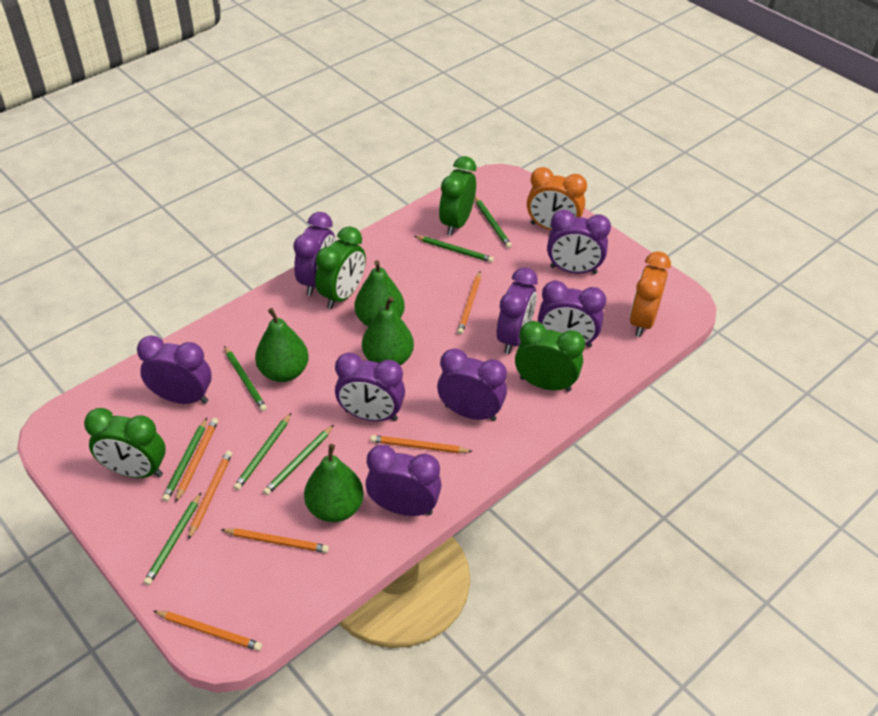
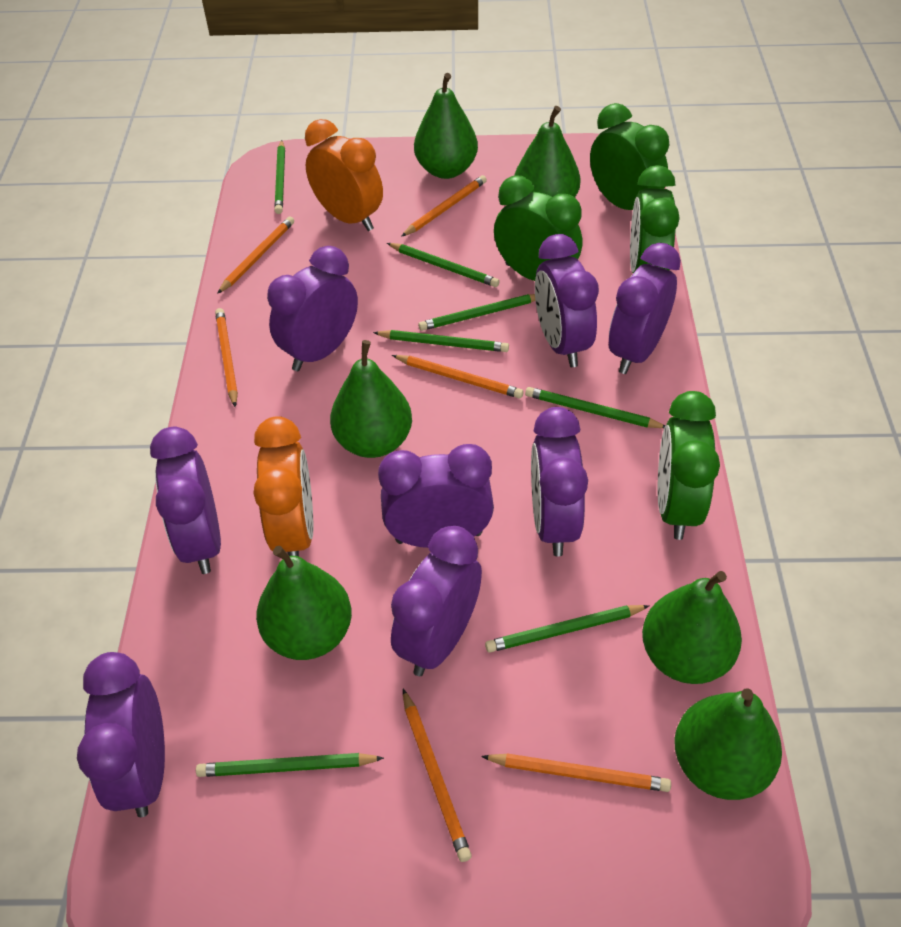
green pear: 4 -> 6

